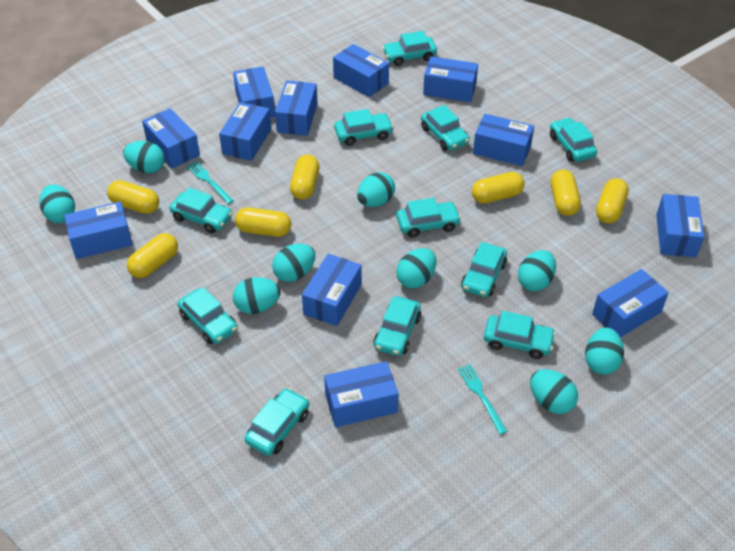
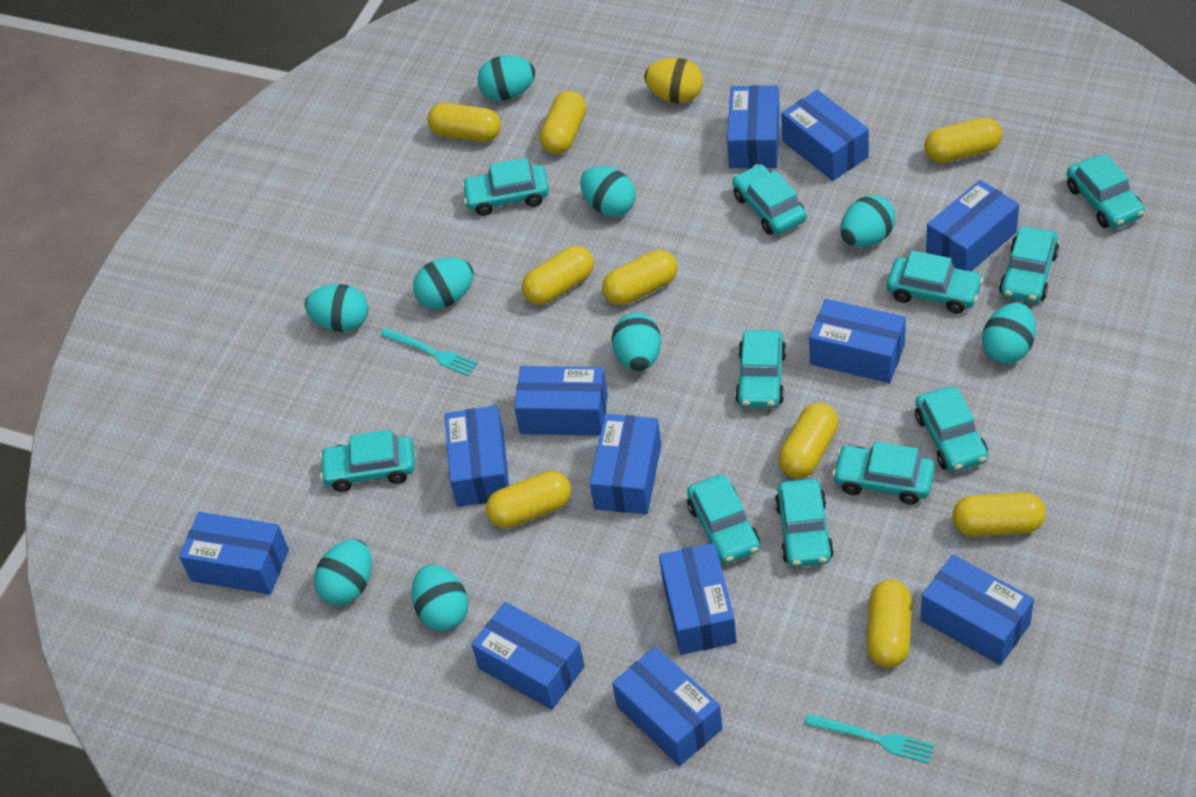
yellow capsule: 7 -> 9
yellow egg: 0 -> 1

